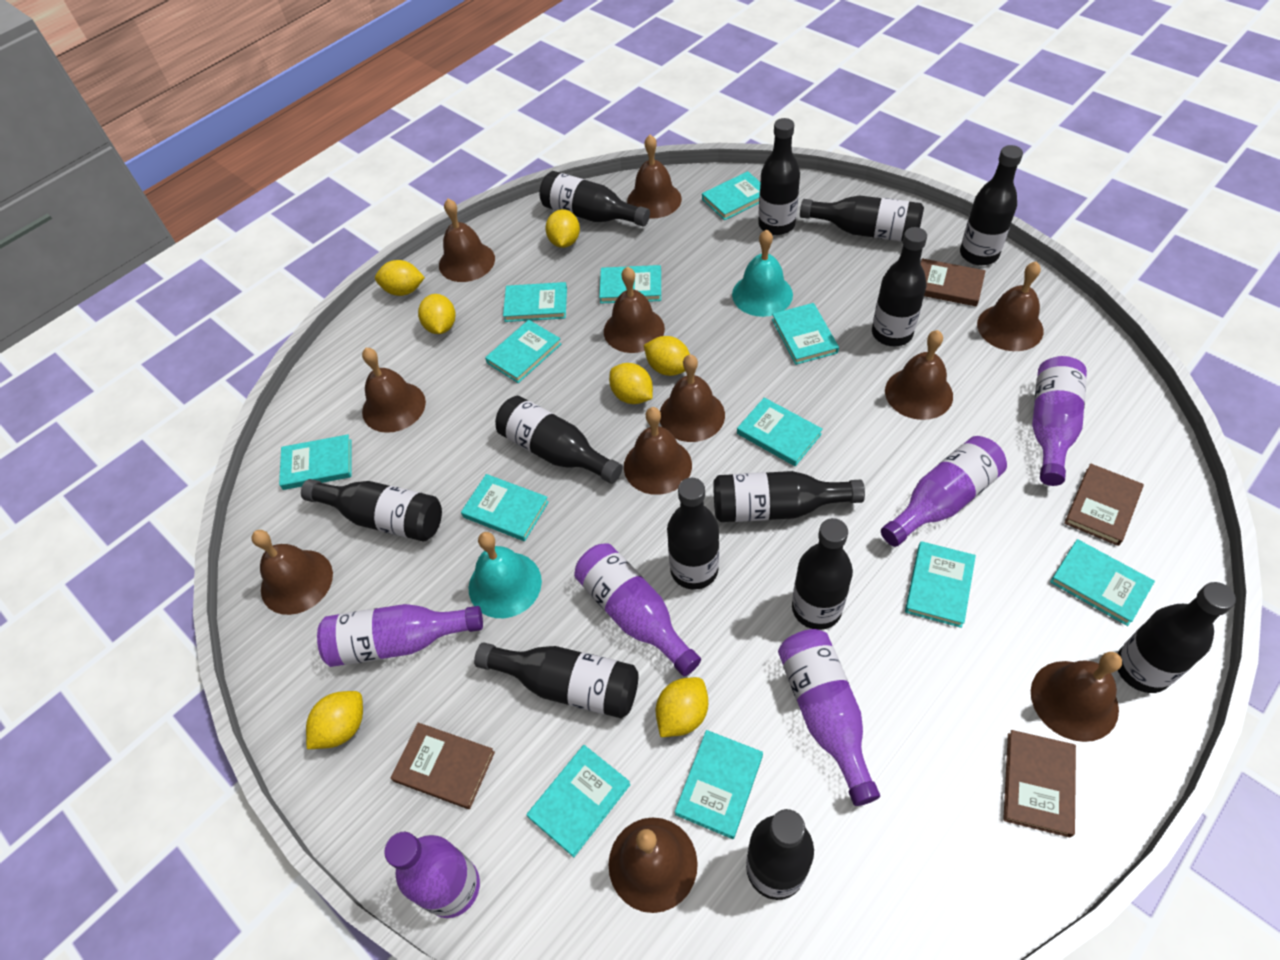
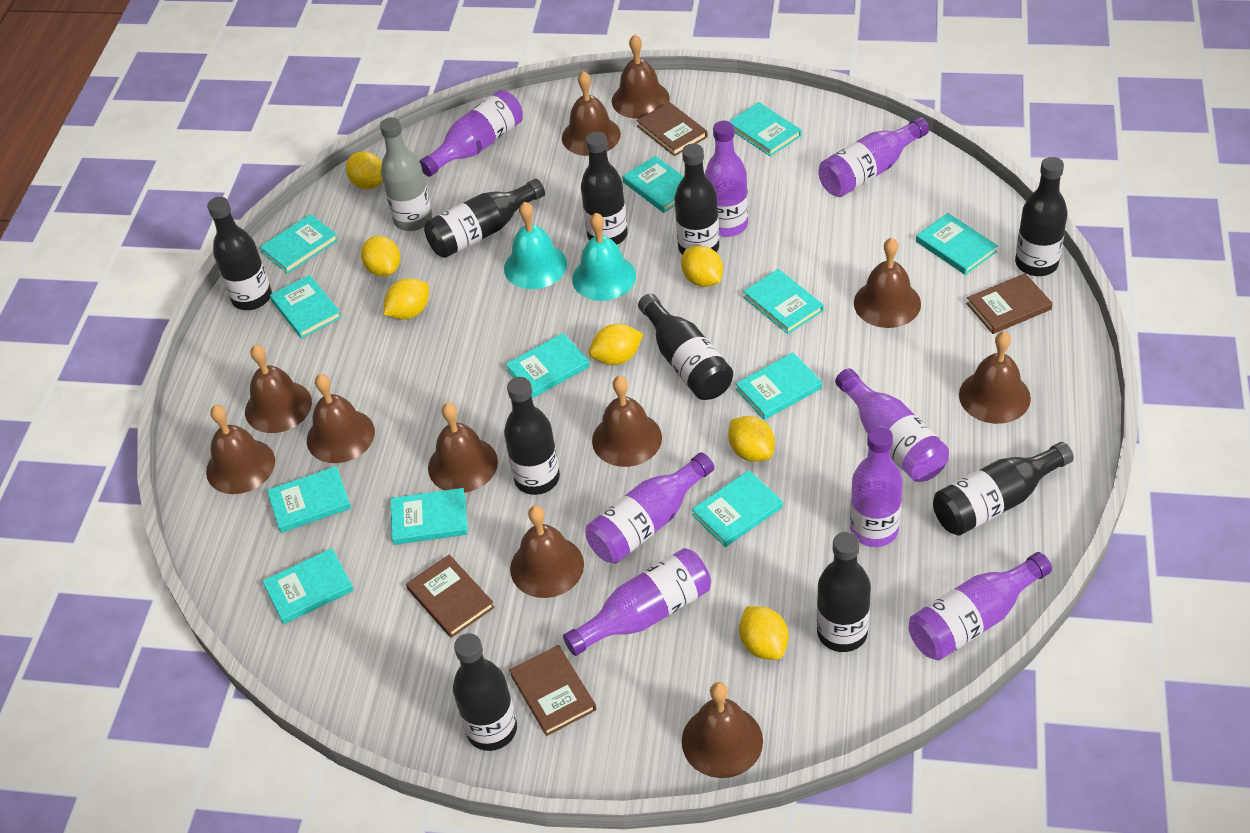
black bottle: 13 -> 10
grey bottle: 0 -> 1
purple bottle: 6 -> 8

